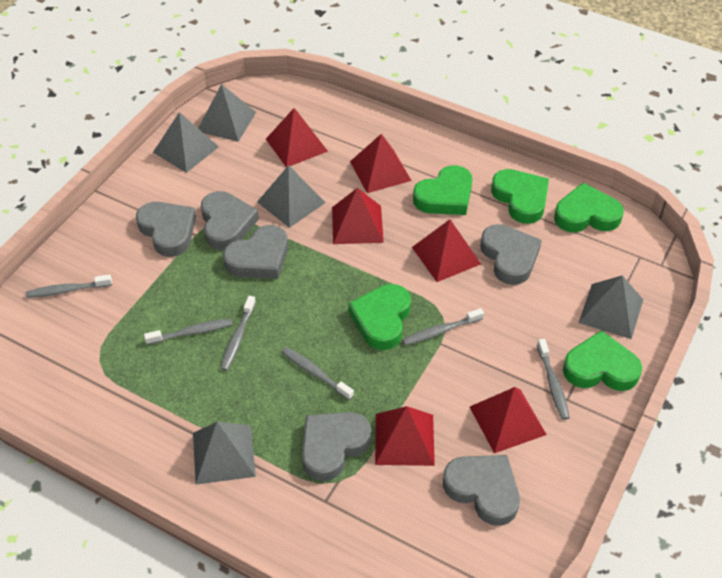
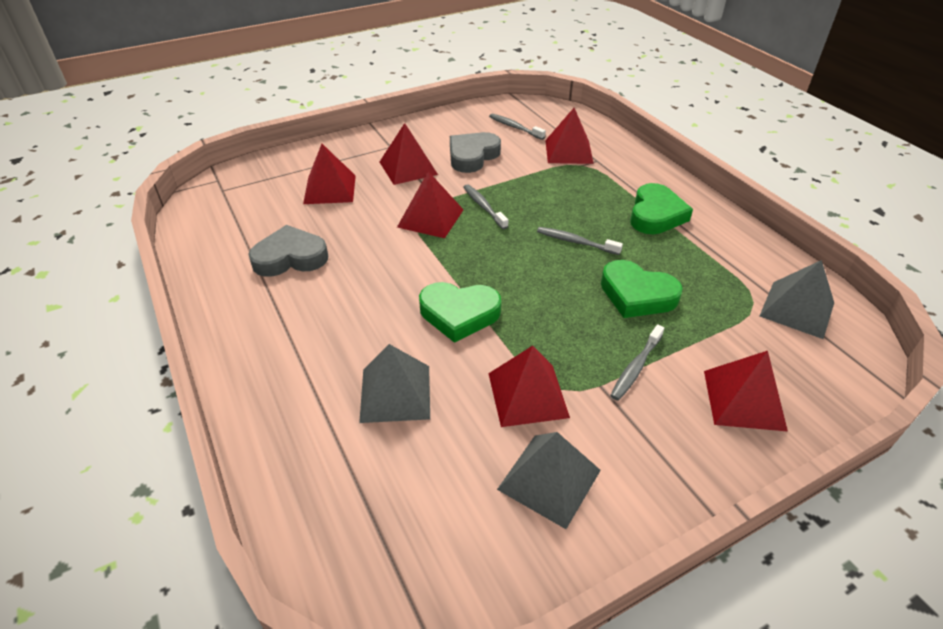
green heart: 5 -> 3
grey heart: 6 -> 2
grey pyramid: 5 -> 3
grey toothbrush: 6 -> 4

